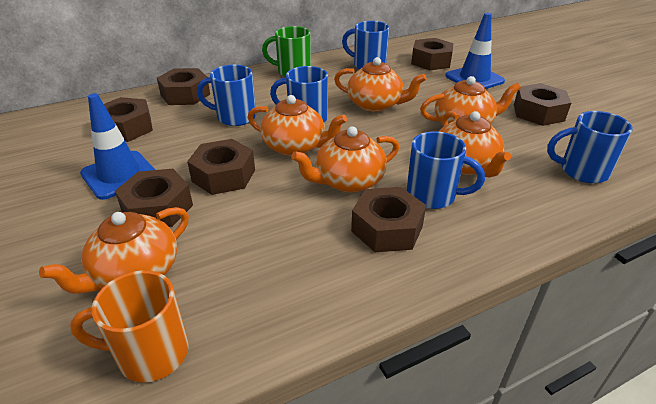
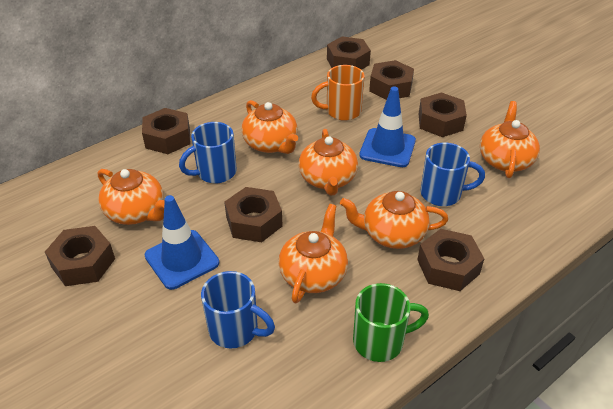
blue mug: 5 -> 3

